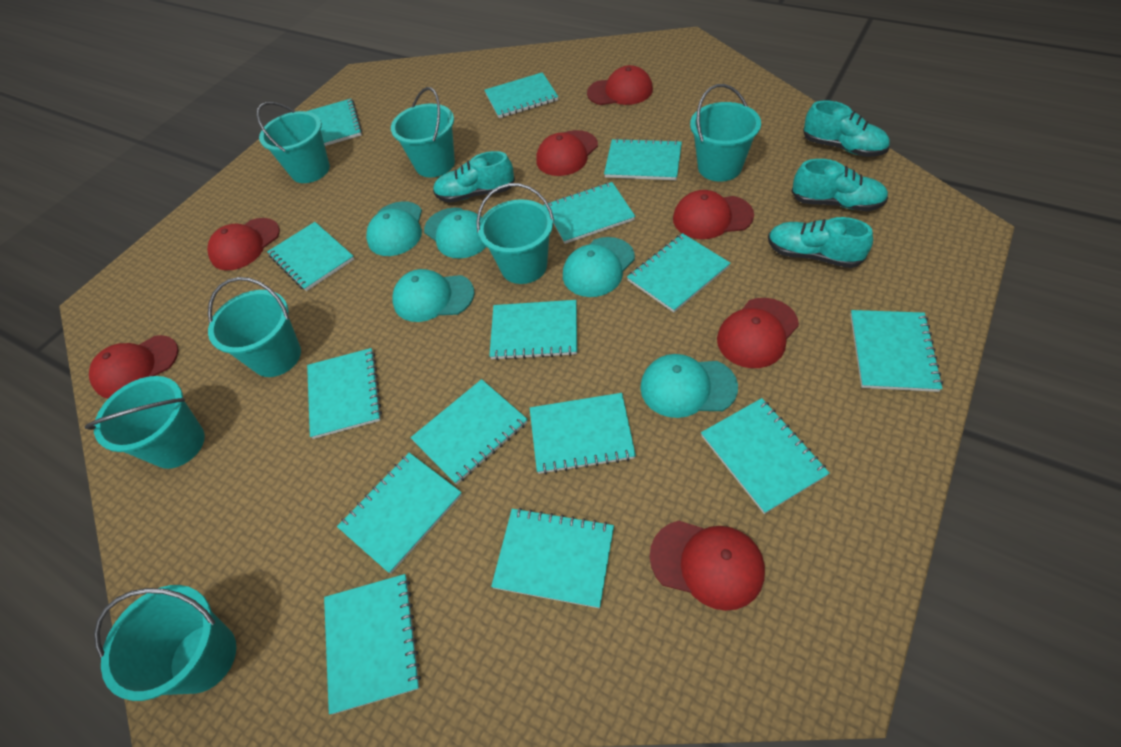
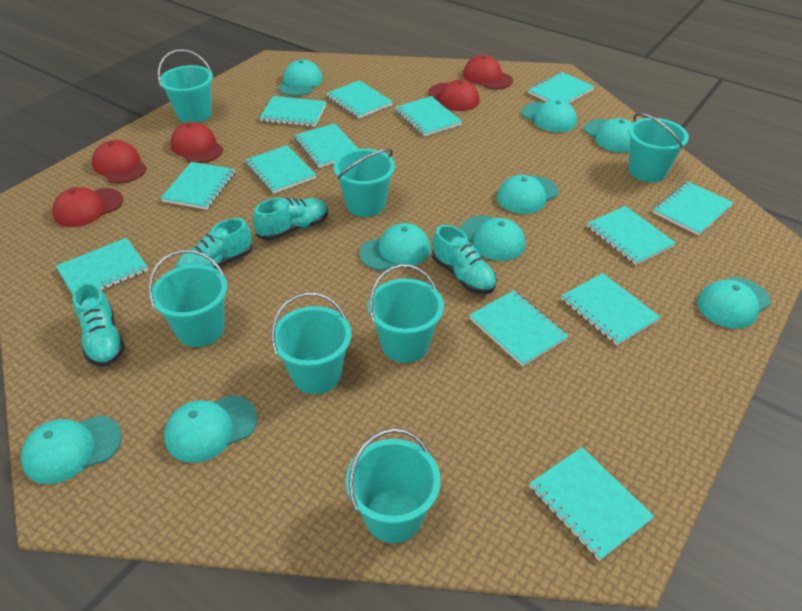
red cap: 7 -> 5
turquoise cap: 5 -> 9
turquoise notebook: 15 -> 13

